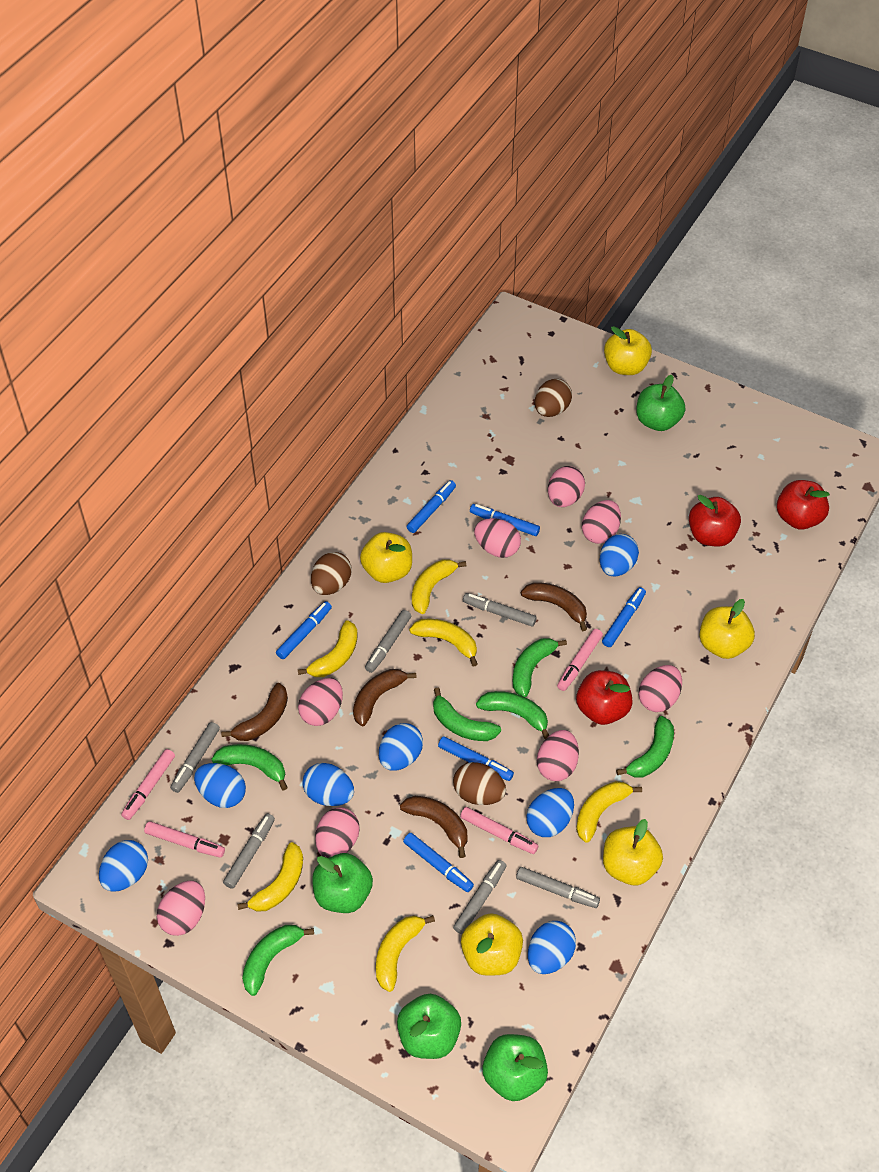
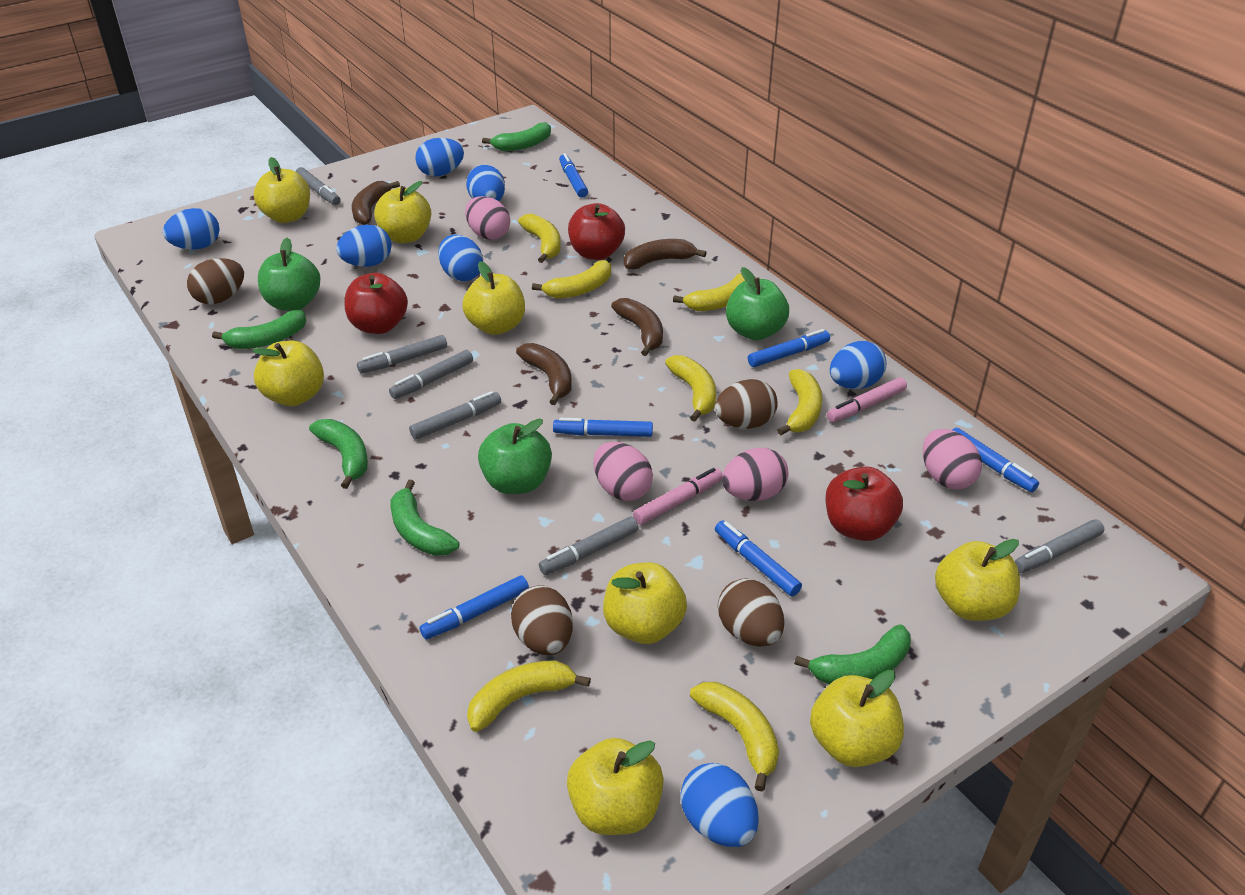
brown egg: 3 -> 4
green apple: 4 -> 3
green banana: 6 -> 5
pink egg: 8 -> 4
pink marker: 4 -> 2
yellow apple: 5 -> 8
yellow banana: 6 -> 7

